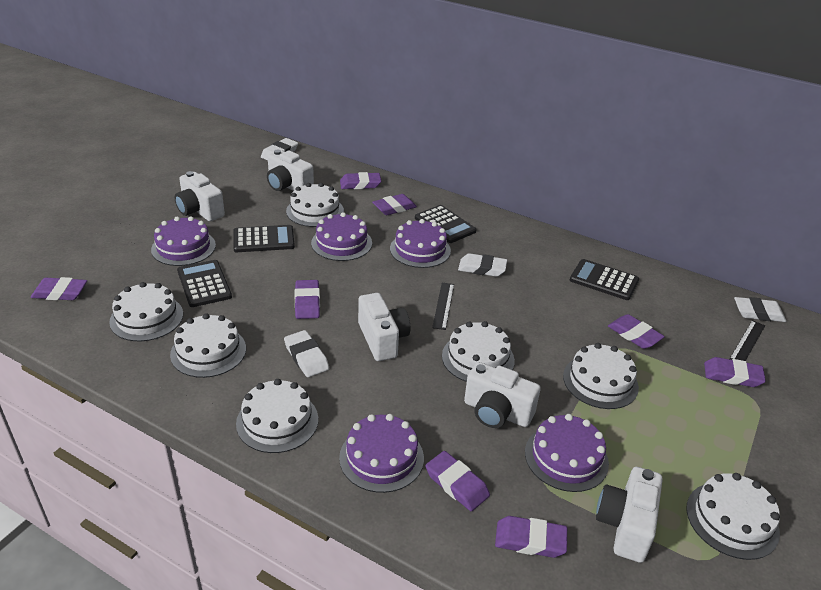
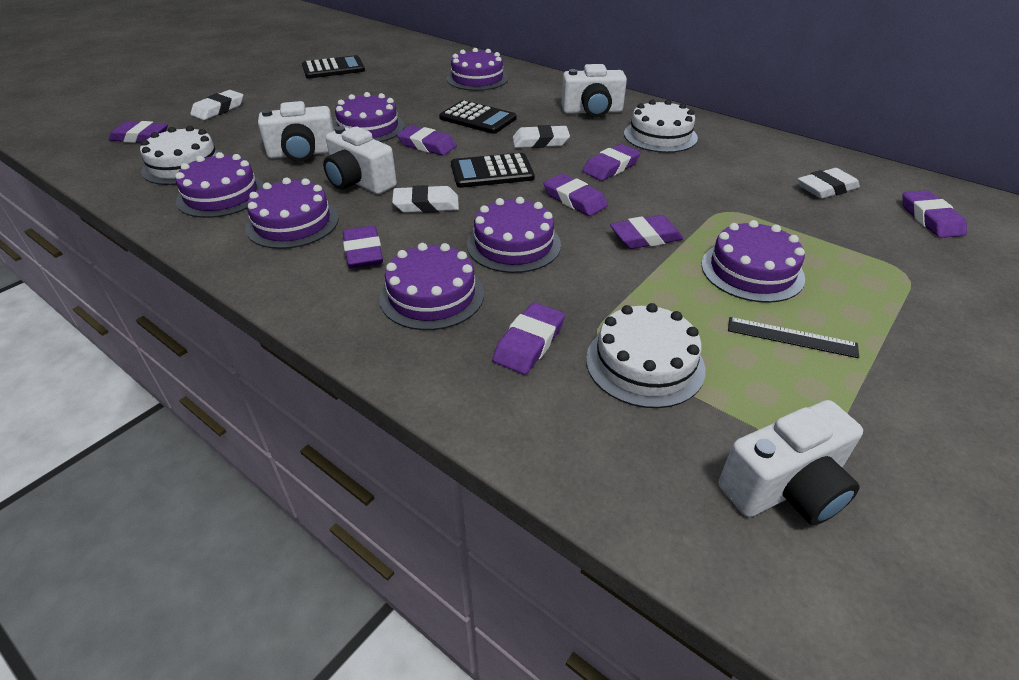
black calculator: 4 -> 3
black ruler: 2 -> 1
purple cake: 5 -> 7
white cake: 7 -> 3
white camera: 5 -> 4

